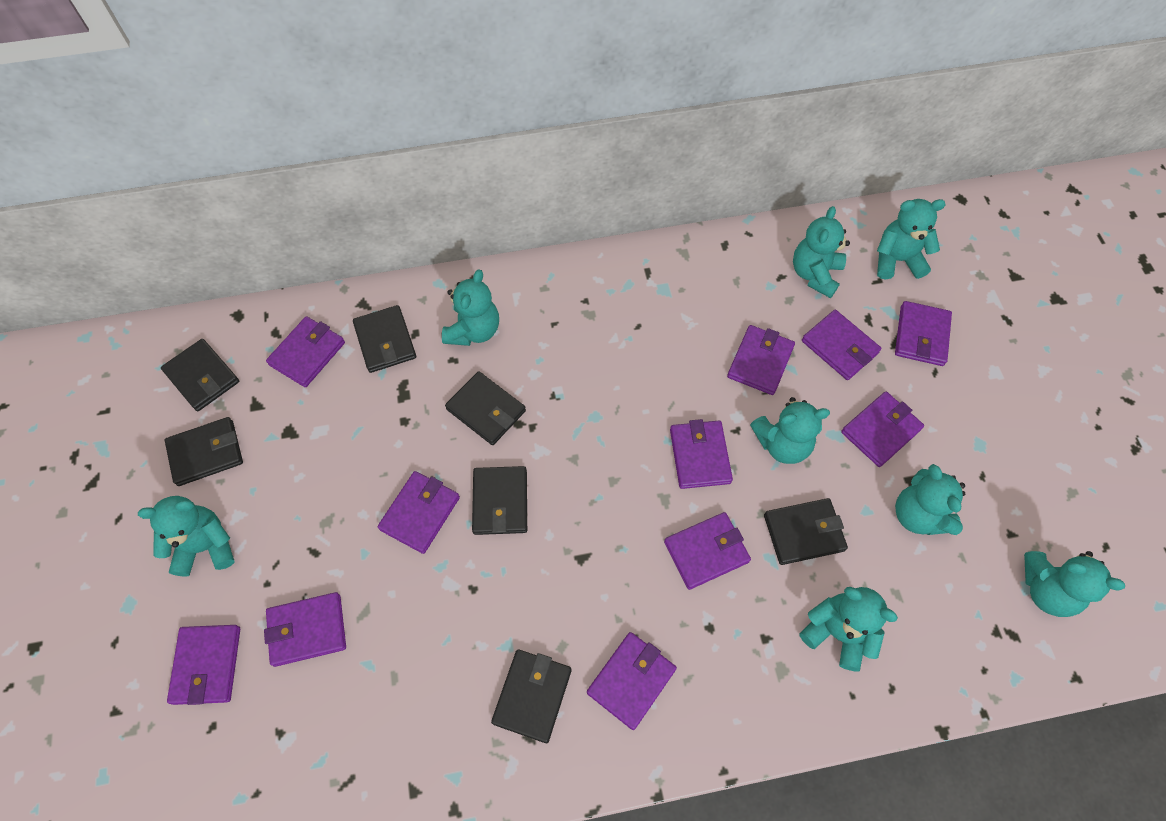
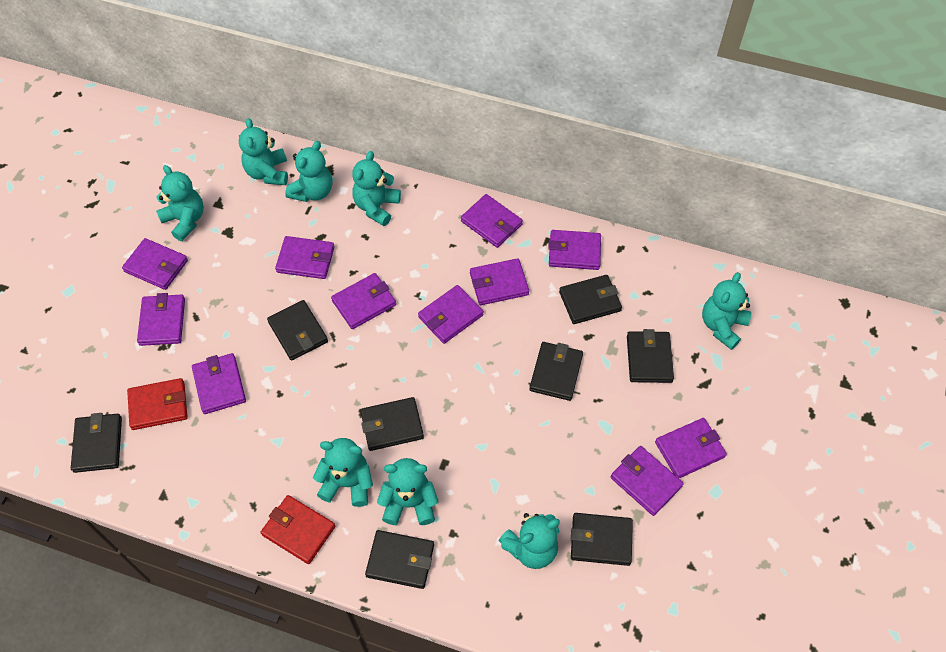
black wallet: 7 -> 8
red wallet: 0 -> 2

